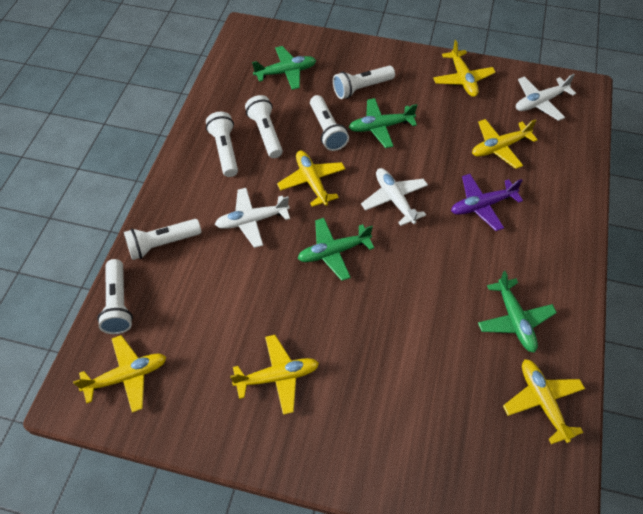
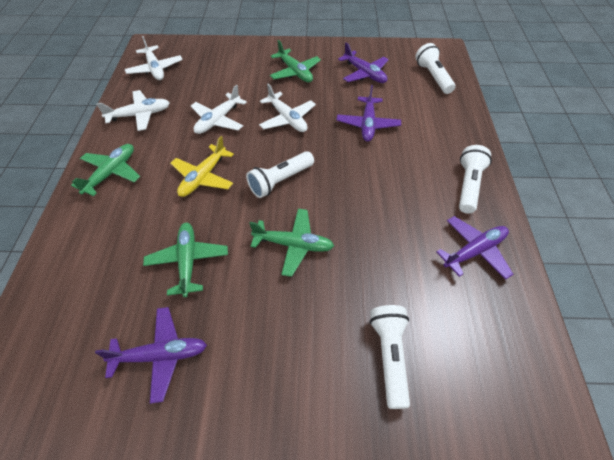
purple plane: 1 -> 4
white flashlight: 6 -> 4
white plane: 3 -> 4
yellow plane: 6 -> 1

